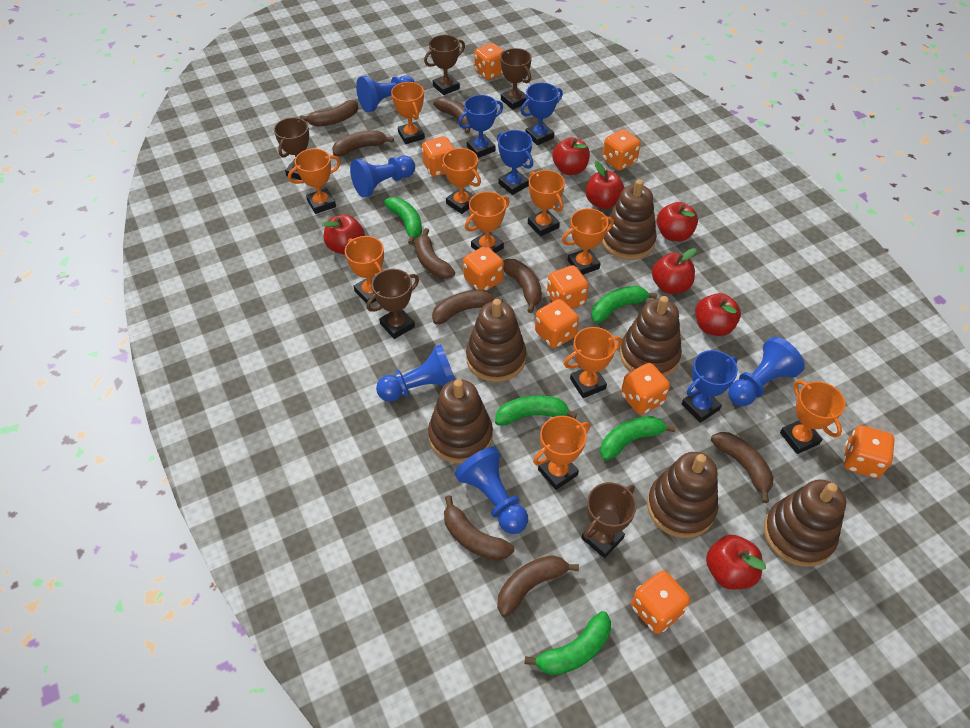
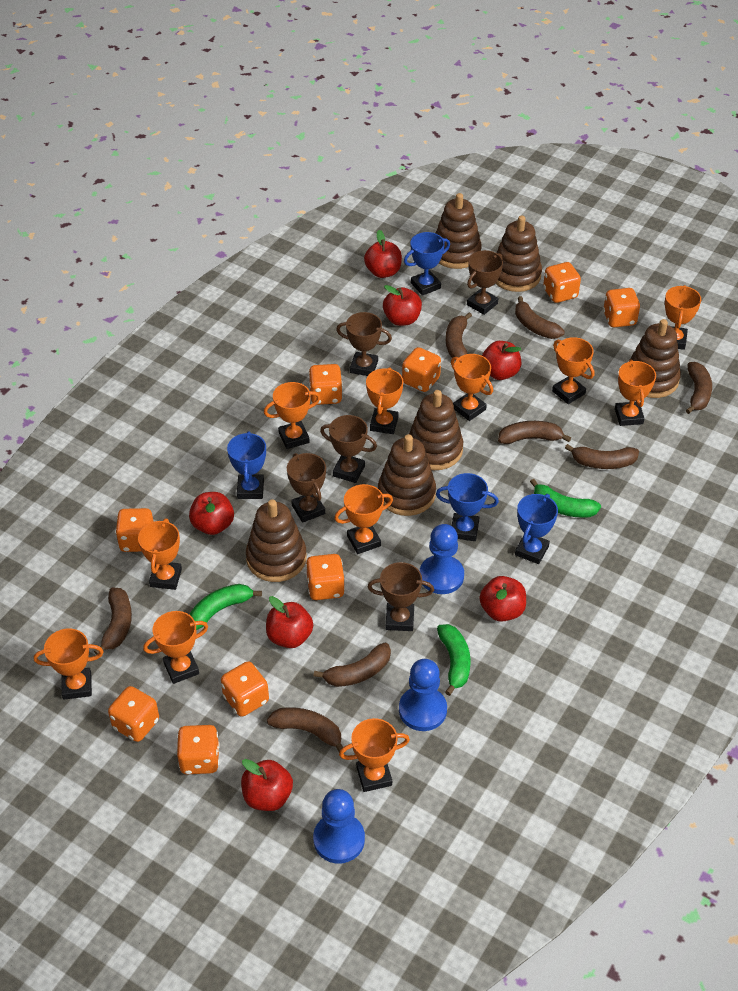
blue pawn: 5 -> 3
brown banana: 9 -> 8
green banana: 5 -> 3
orange trophy: 10 -> 11

